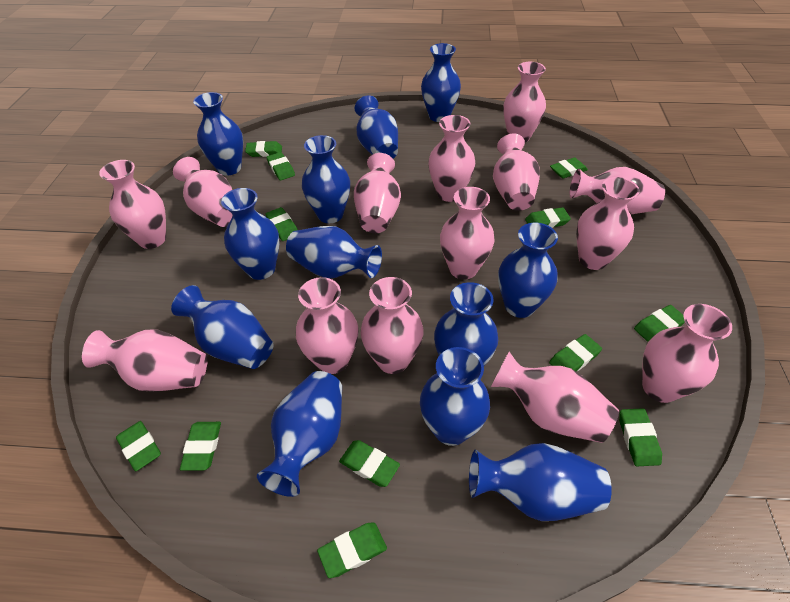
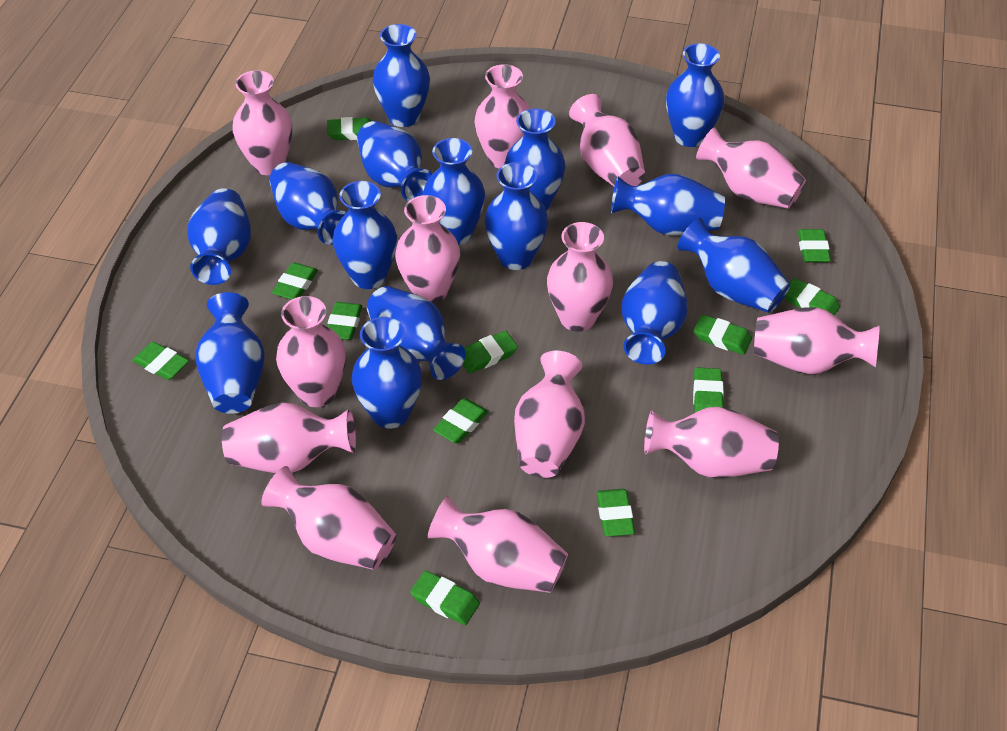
blue vase: 12 -> 15
pink vase: 14 -> 13

